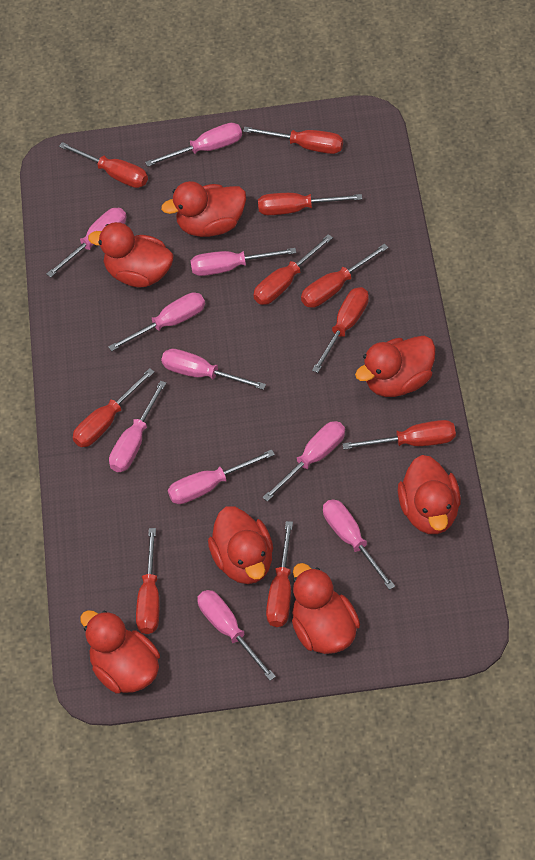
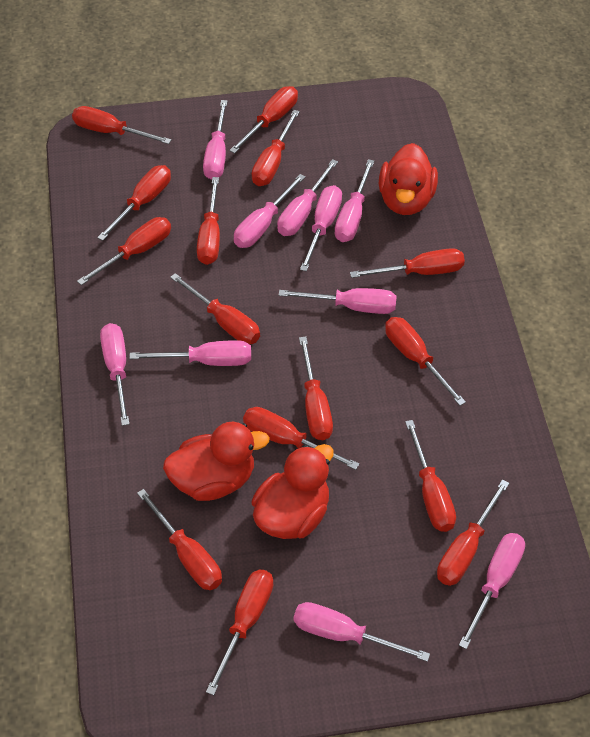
red duck: 7 -> 3
red screwdriver: 10 -> 15

